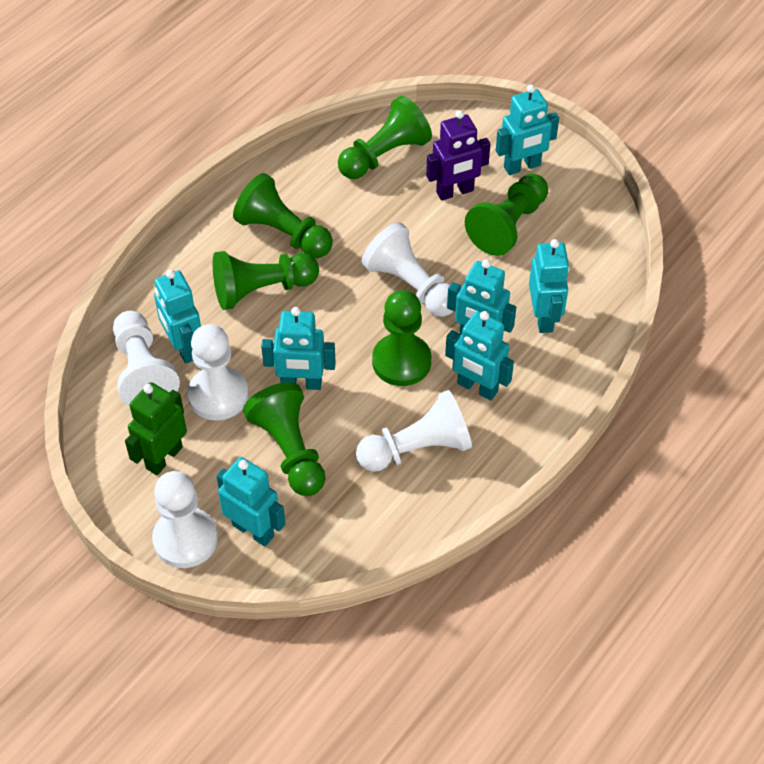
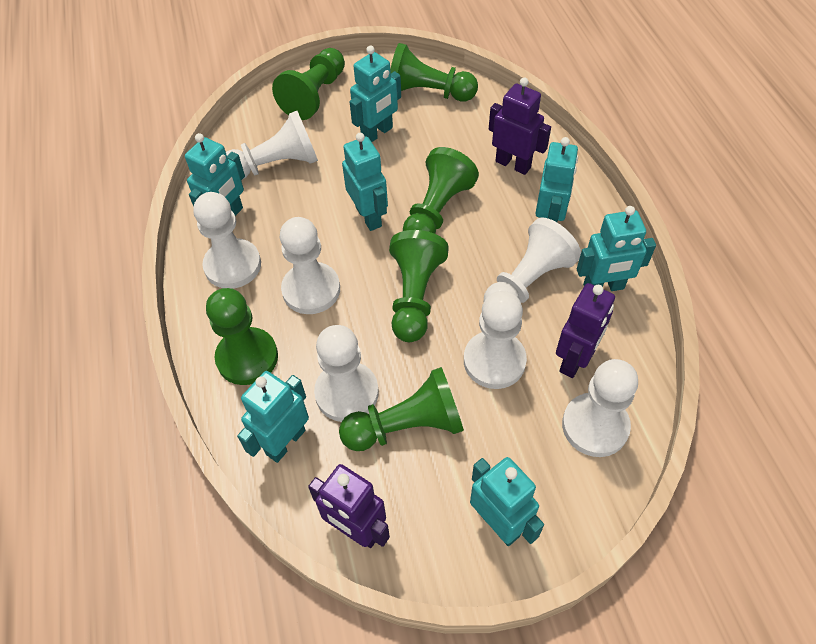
green robot: 1 -> 0
purple robot: 1 -> 3
white pawn: 5 -> 7

